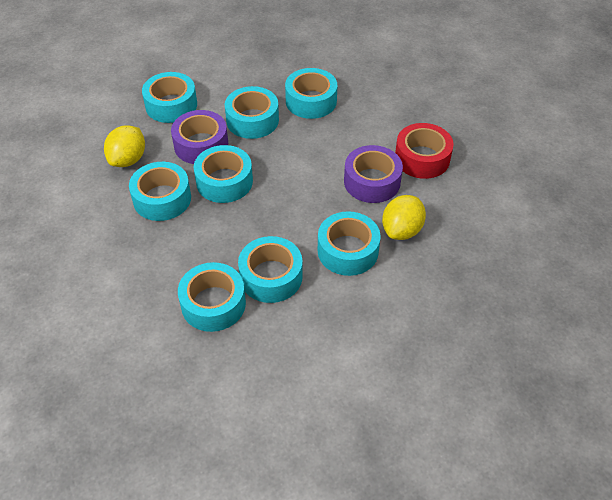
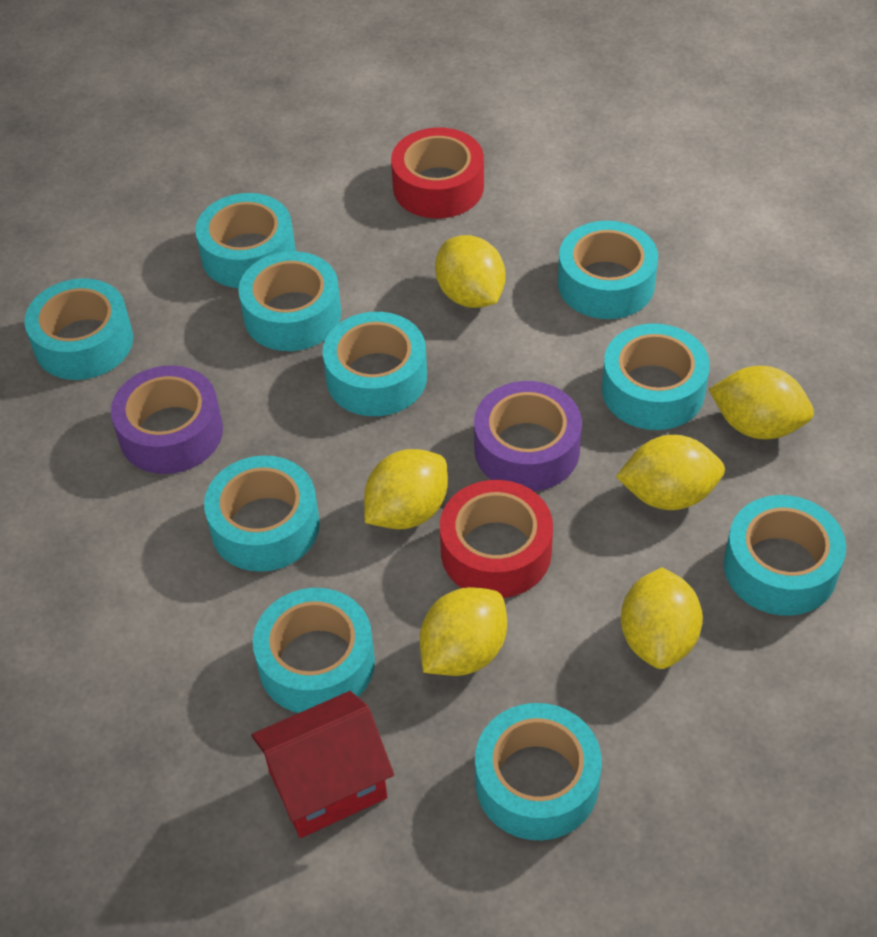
red house: 0 -> 1
red tape: 1 -> 2
turquoise tape: 8 -> 10
yellow lemon: 2 -> 6

